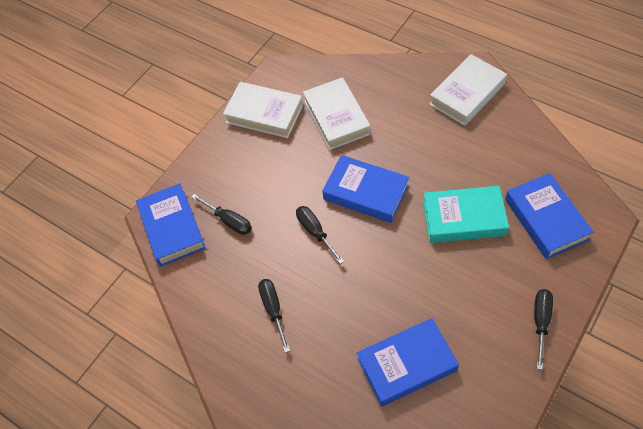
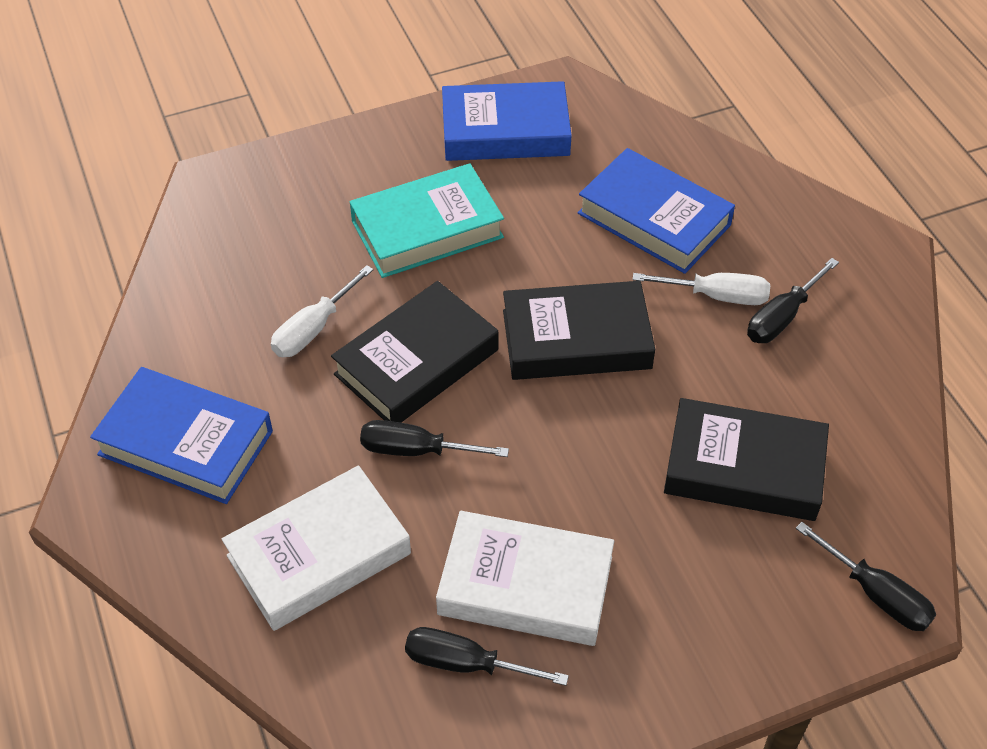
black book: 0 -> 3
blue book: 4 -> 3
white book: 3 -> 2
white screwdriver: 0 -> 2

